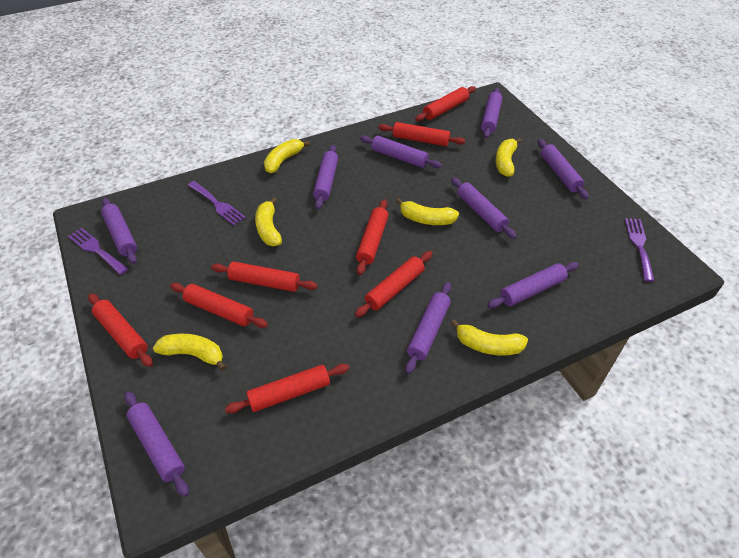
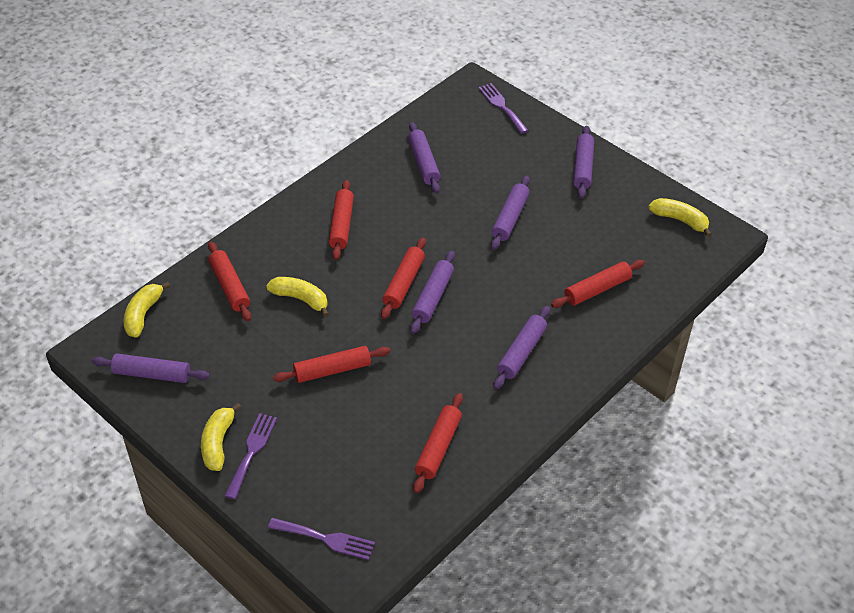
purple rolling pin: 9 -> 6
red rolling pin: 8 -> 6
yellow banana: 6 -> 4

